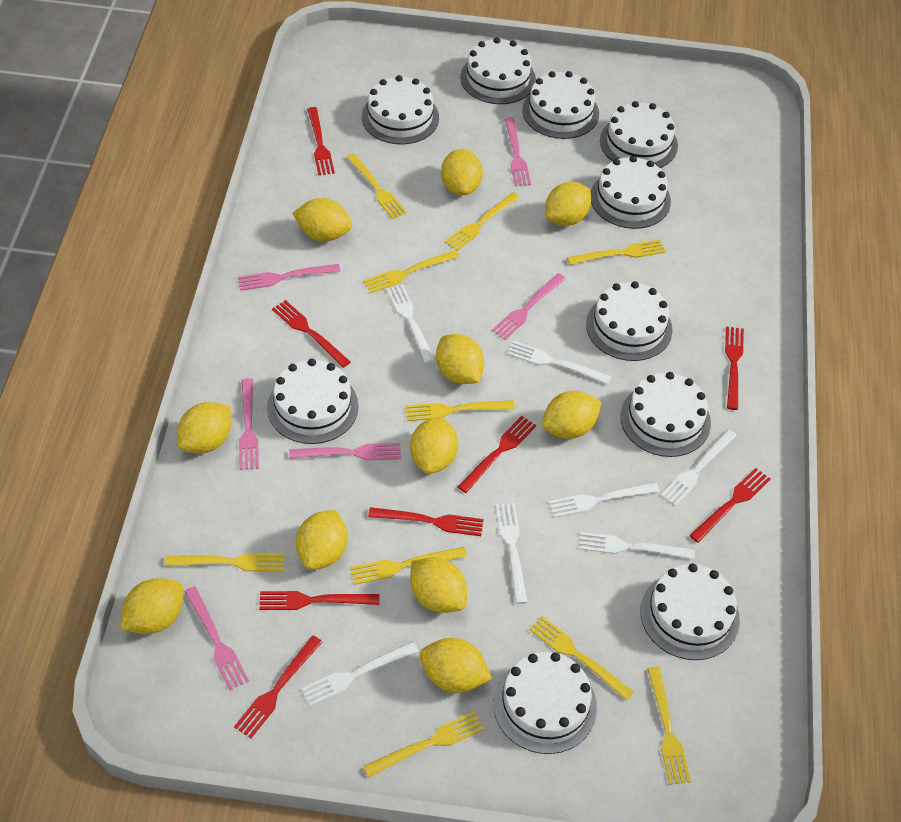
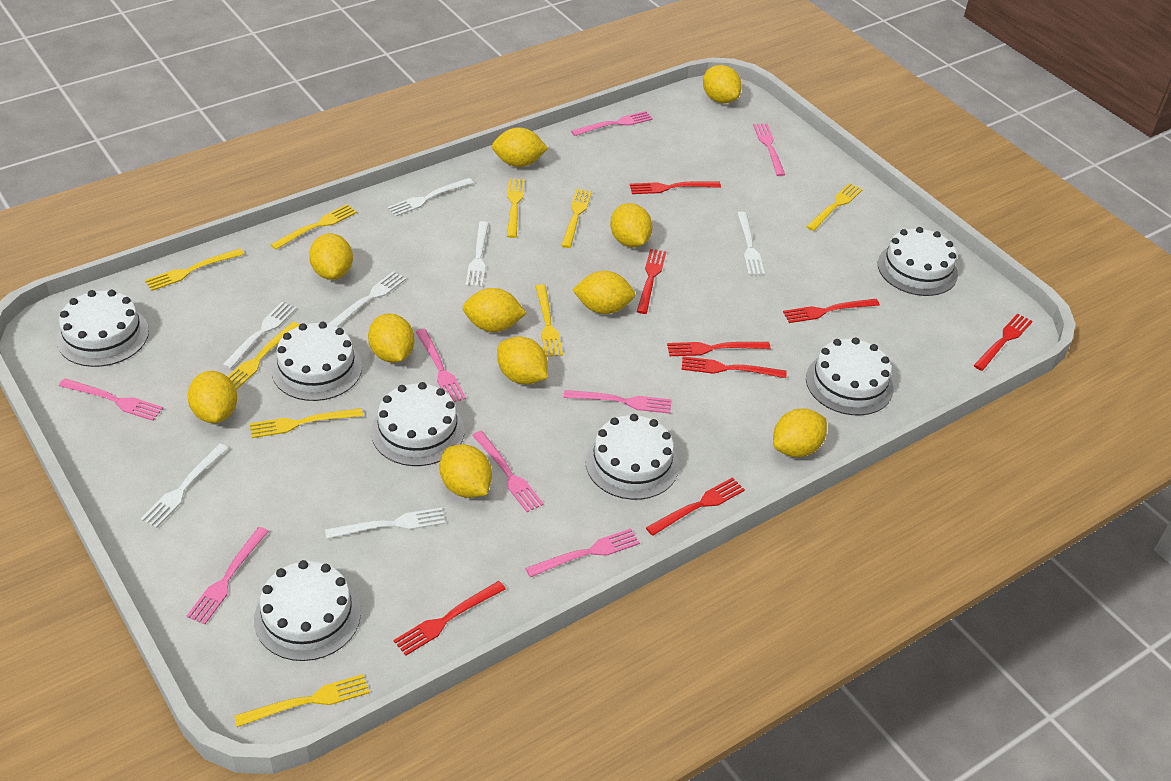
pink fork: 6 -> 8
white cake: 10 -> 7
yellow fork: 10 -> 9

